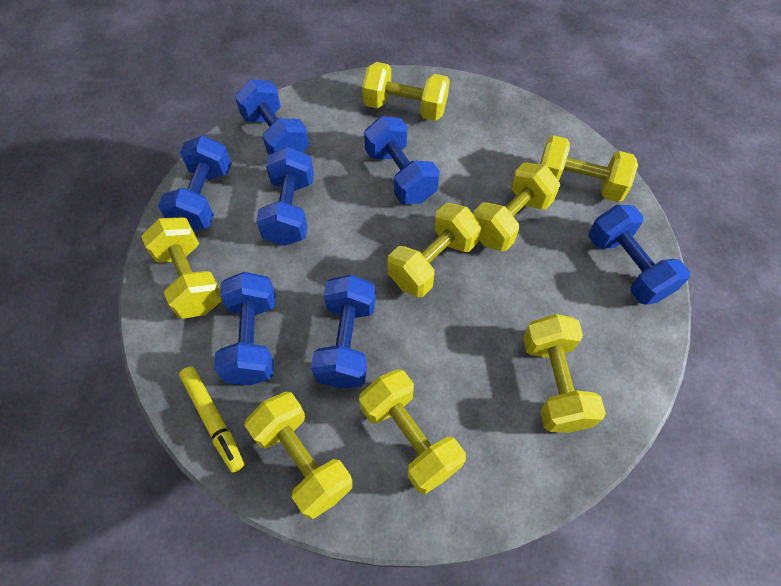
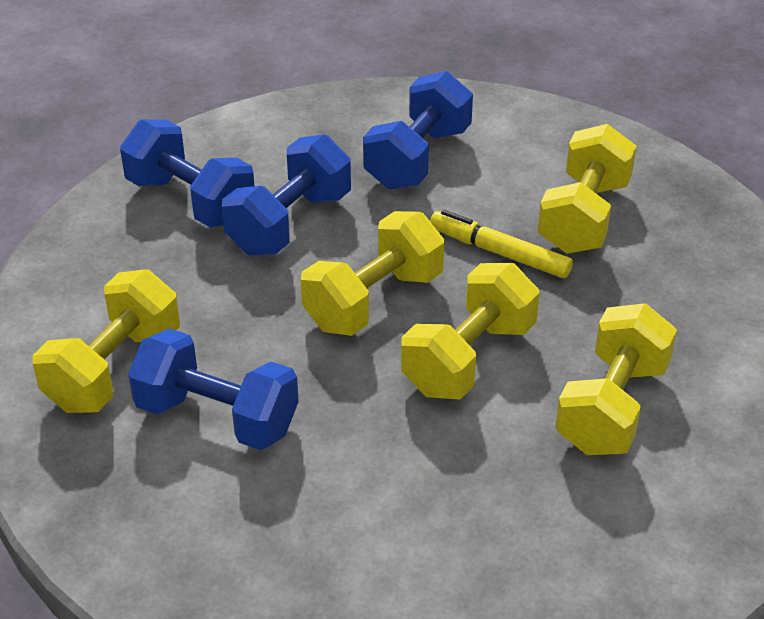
blue dumbbell: 7 -> 4
yellow dumbbell: 8 -> 5

